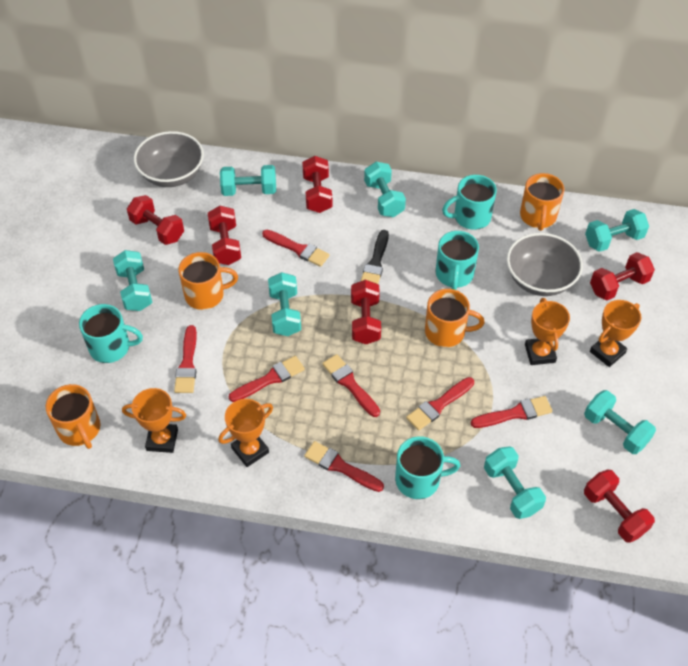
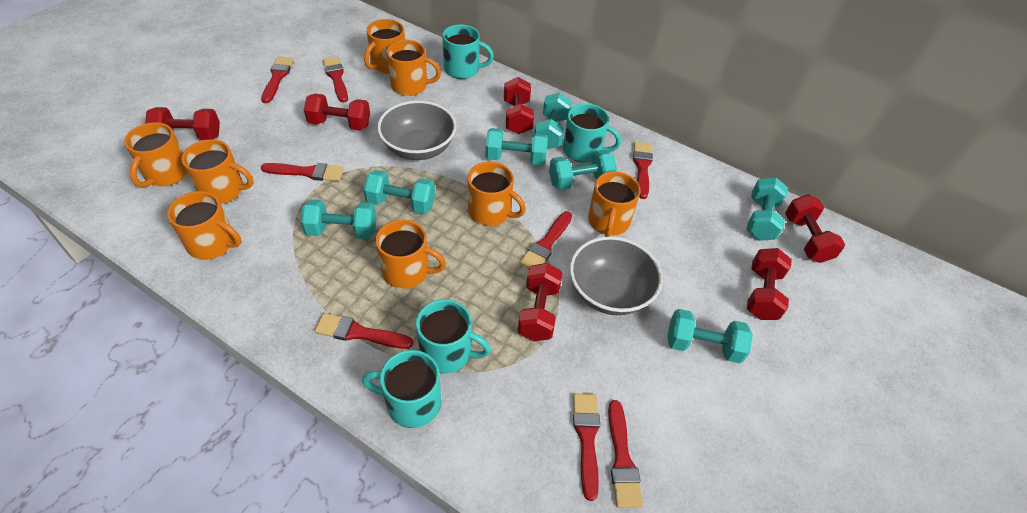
black brush: 1 -> 0
orange mug: 4 -> 8
orange trophy: 4 -> 0
red brush: 7 -> 8

